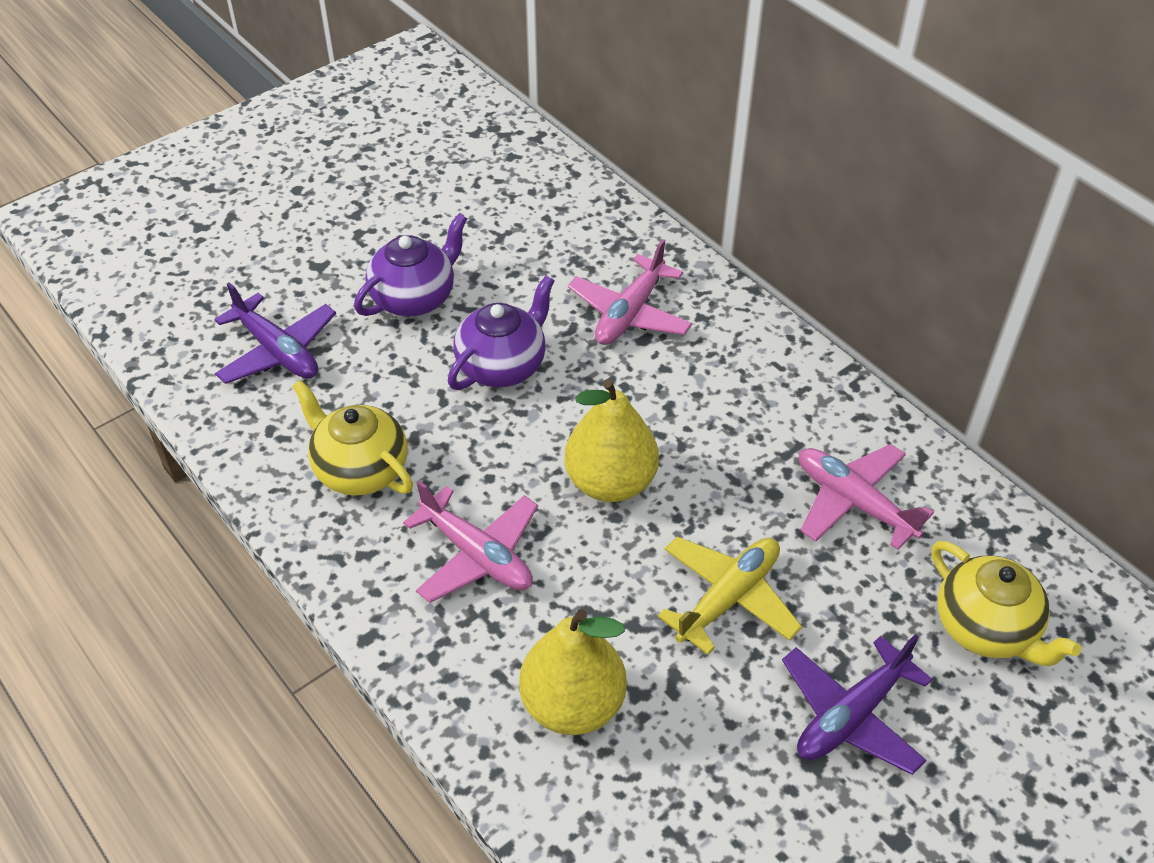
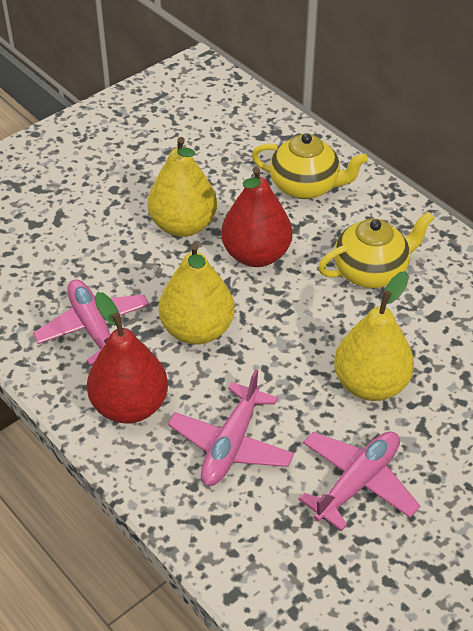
purple plane: 2 -> 0
purple teapot: 2 -> 0
red pear: 0 -> 2
yellow pear: 2 -> 3
yellow plane: 1 -> 0

